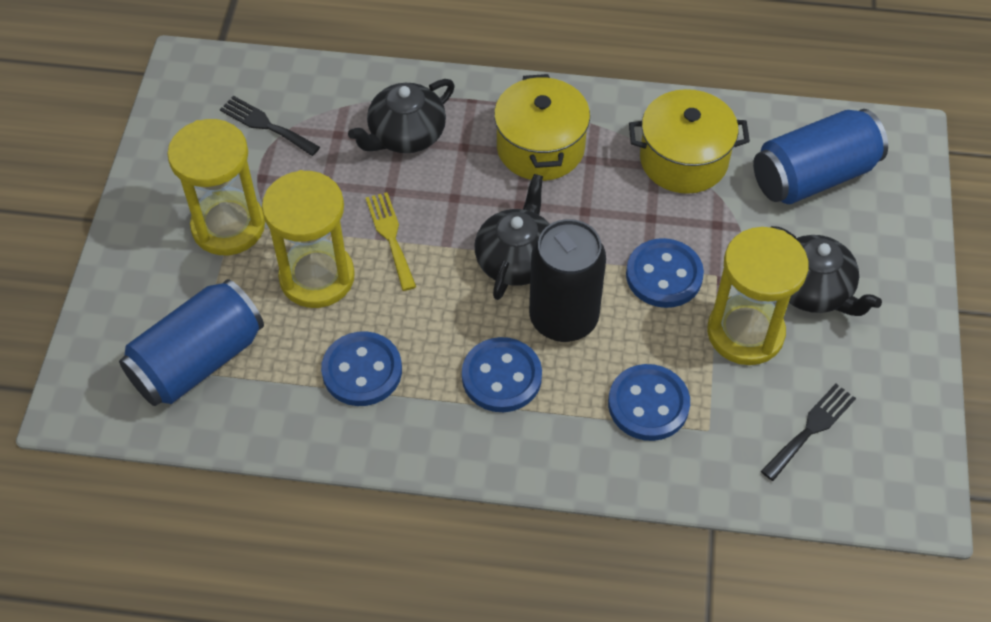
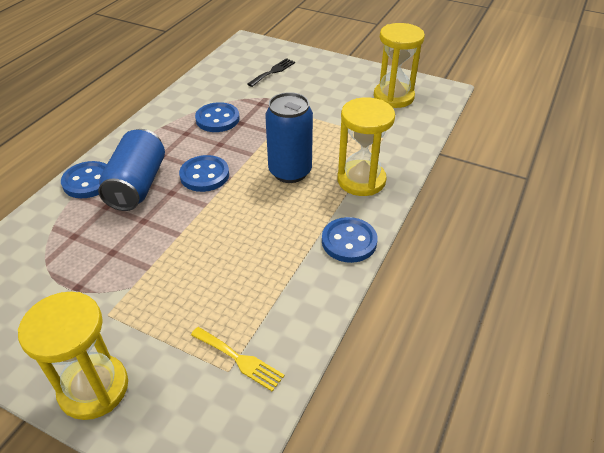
black can: 1 -> 0
black fork: 2 -> 1
black teapot: 3 -> 0
yellow pot: 2 -> 0

